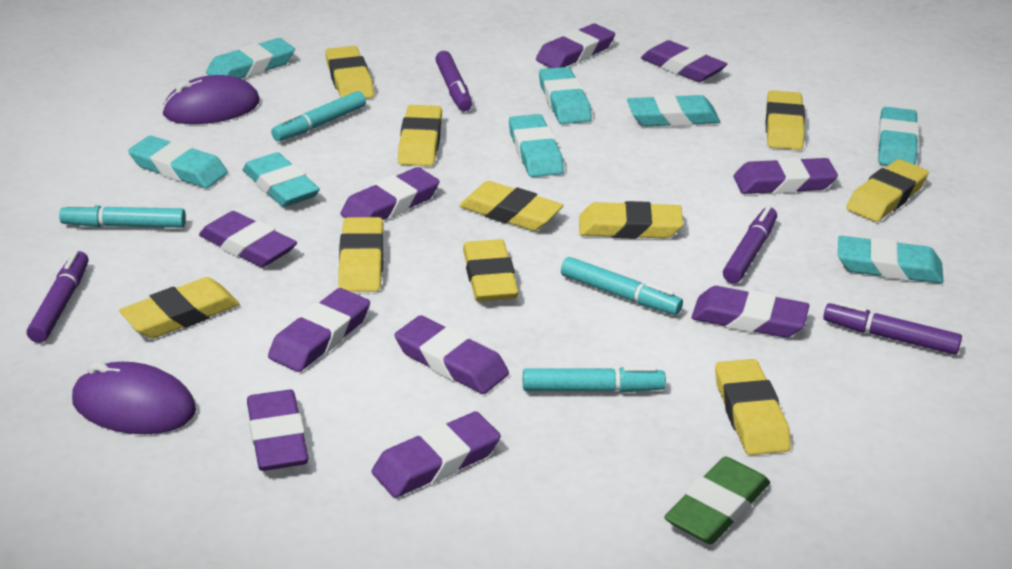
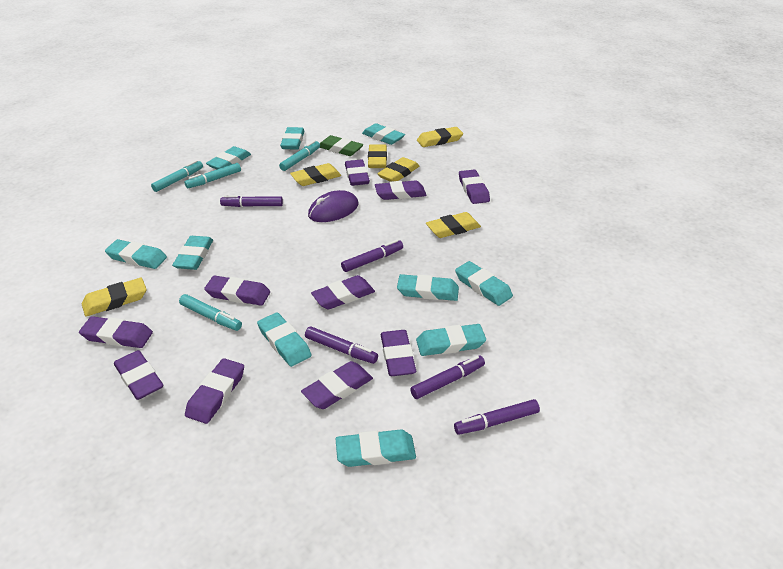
purple marker: 4 -> 5
purple mouse: 2 -> 1
turquoise eraser: 8 -> 10
yellow eraser: 10 -> 6

